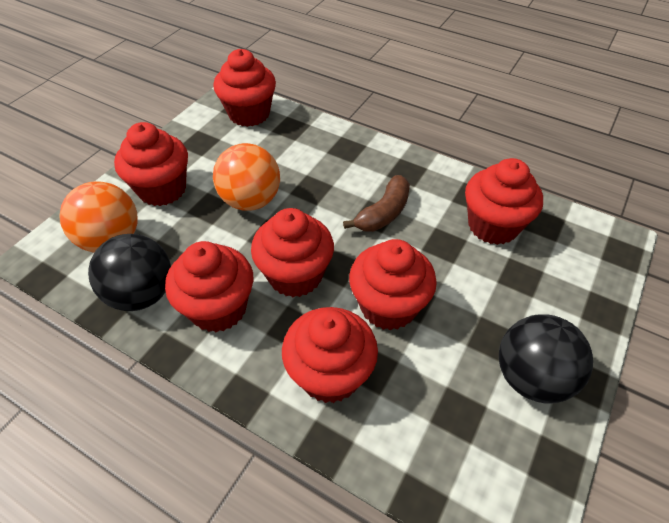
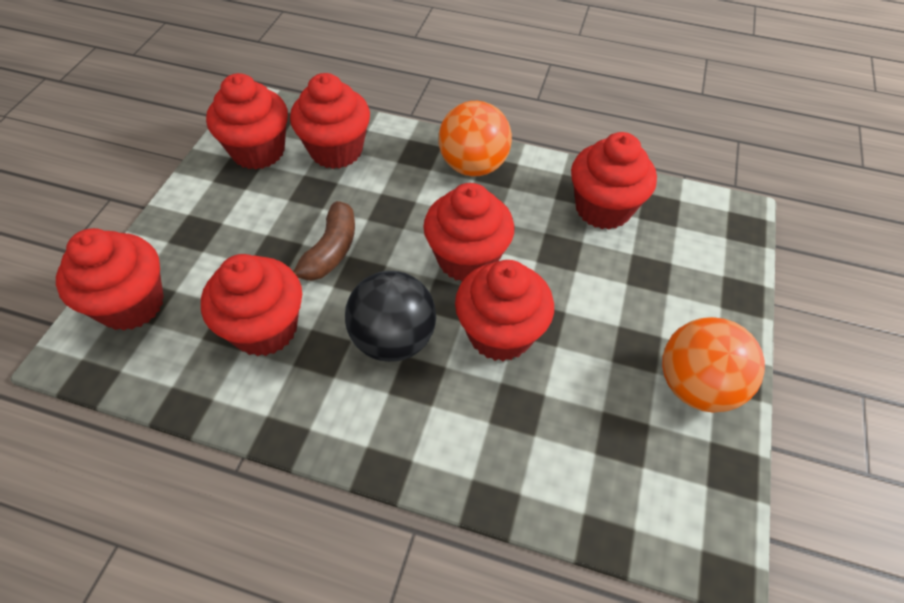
black ball: 2 -> 1

